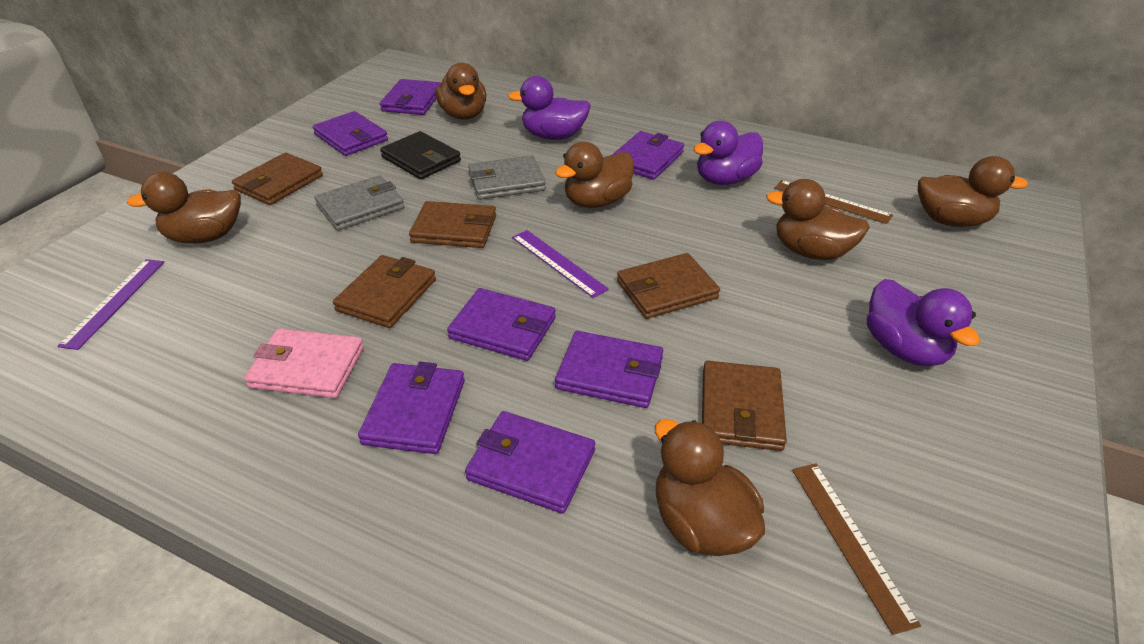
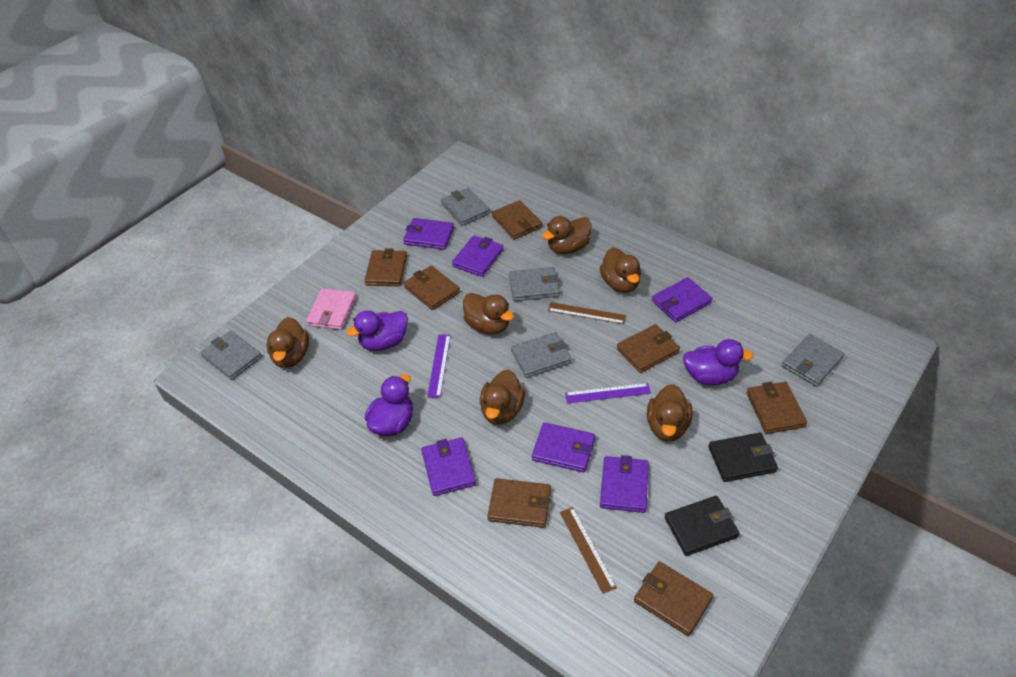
black wallet: 1 -> 2
brown wallet: 5 -> 7
grey wallet: 2 -> 5
purple wallet: 7 -> 6

